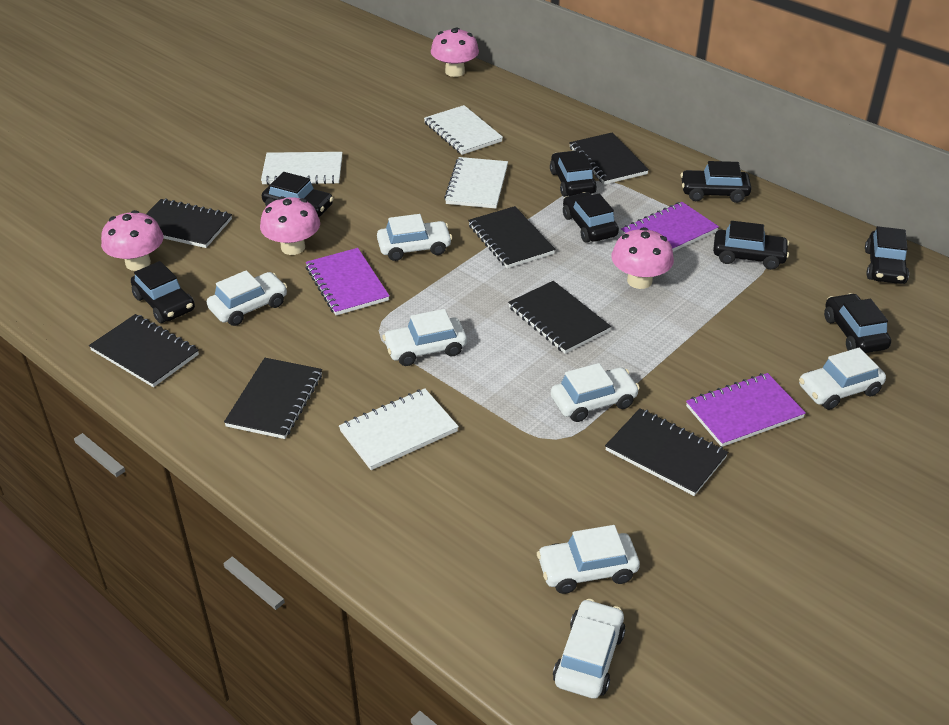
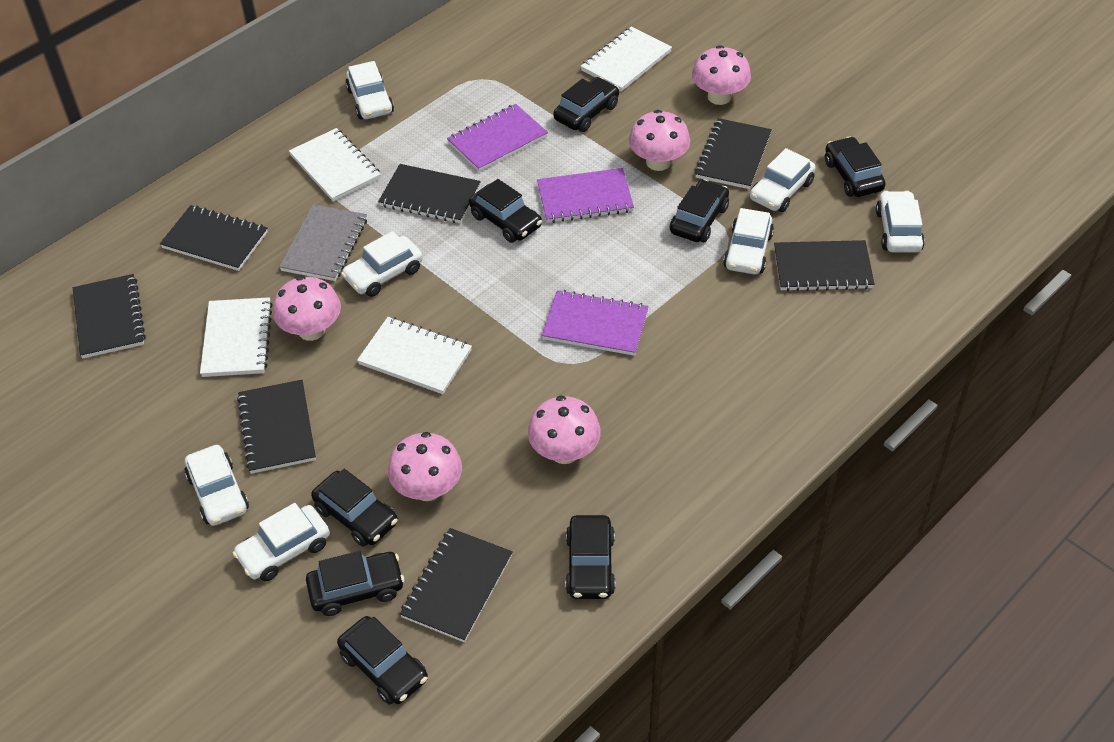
grey notebook: 0 -> 1
pink mushroom: 4 -> 5

